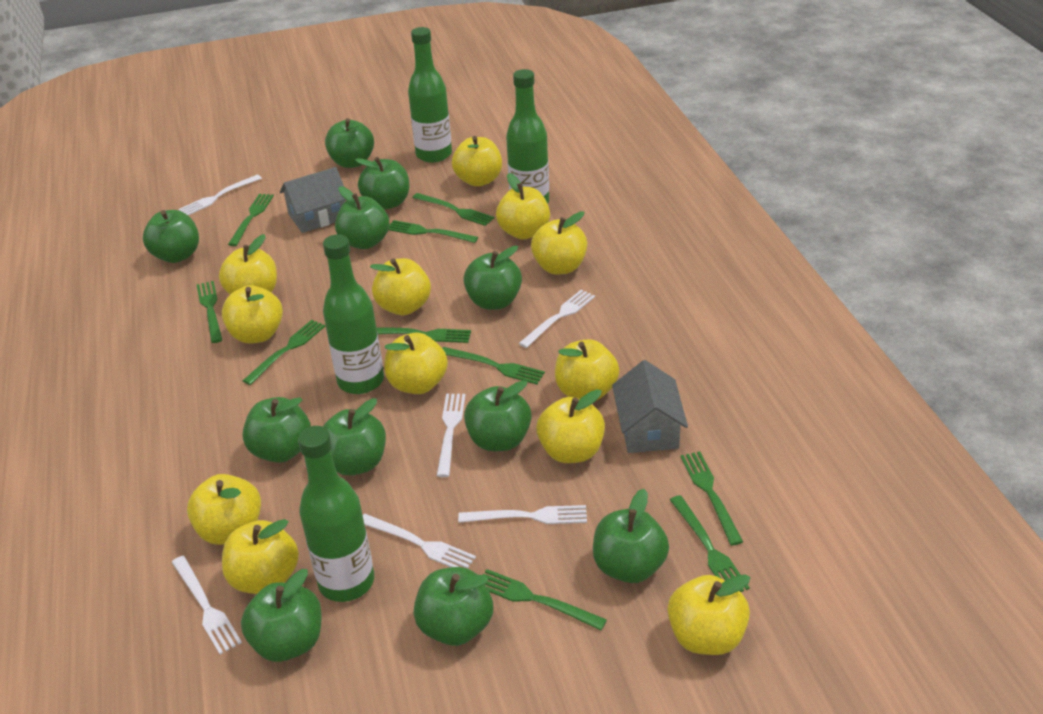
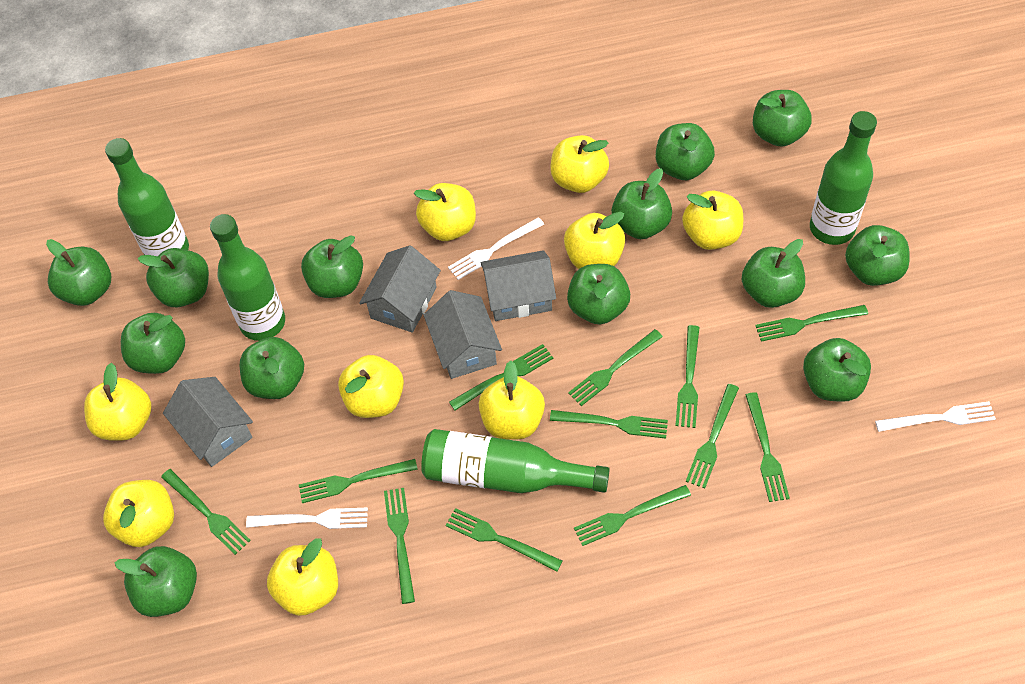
green apple: 11 -> 13
green fork: 10 -> 12
grey house: 2 -> 4
white fork: 6 -> 3
yellow apple: 12 -> 9

